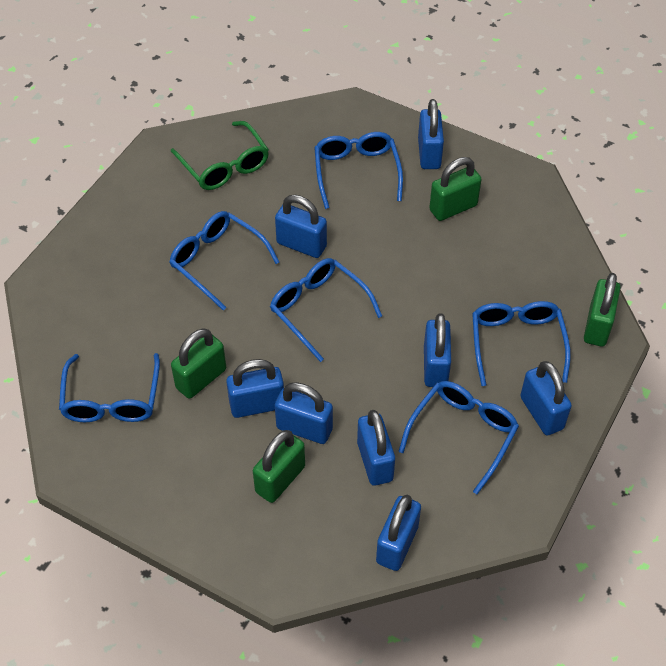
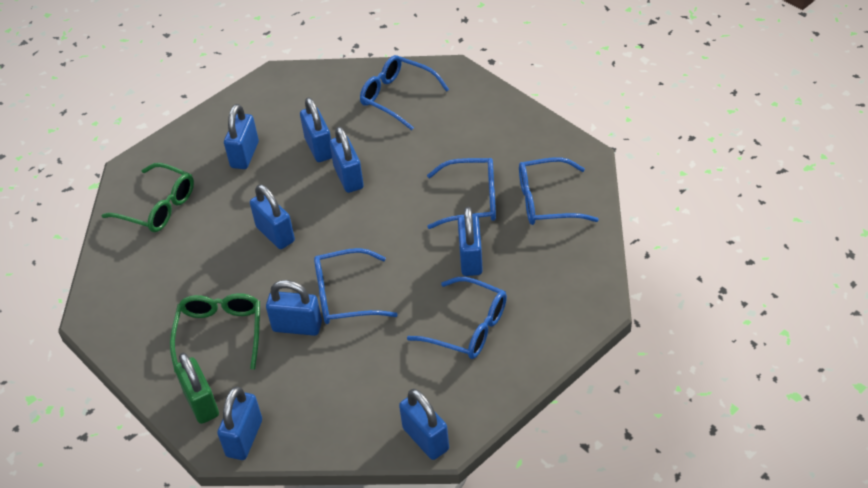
blue glasses: 6 -> 5
green glasses: 1 -> 2
green padlock: 4 -> 1

